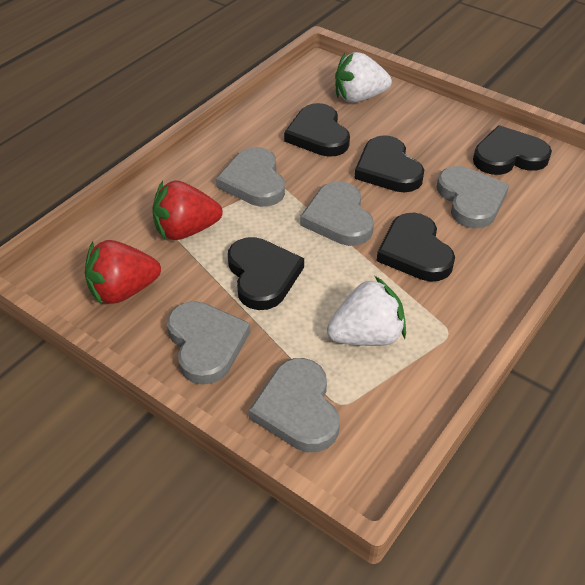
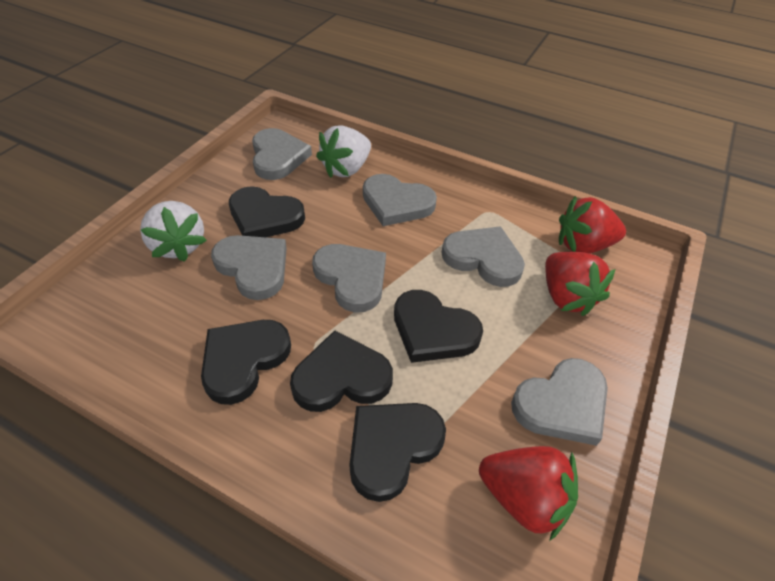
grey heart: 5 -> 6
red strawberry: 2 -> 3

